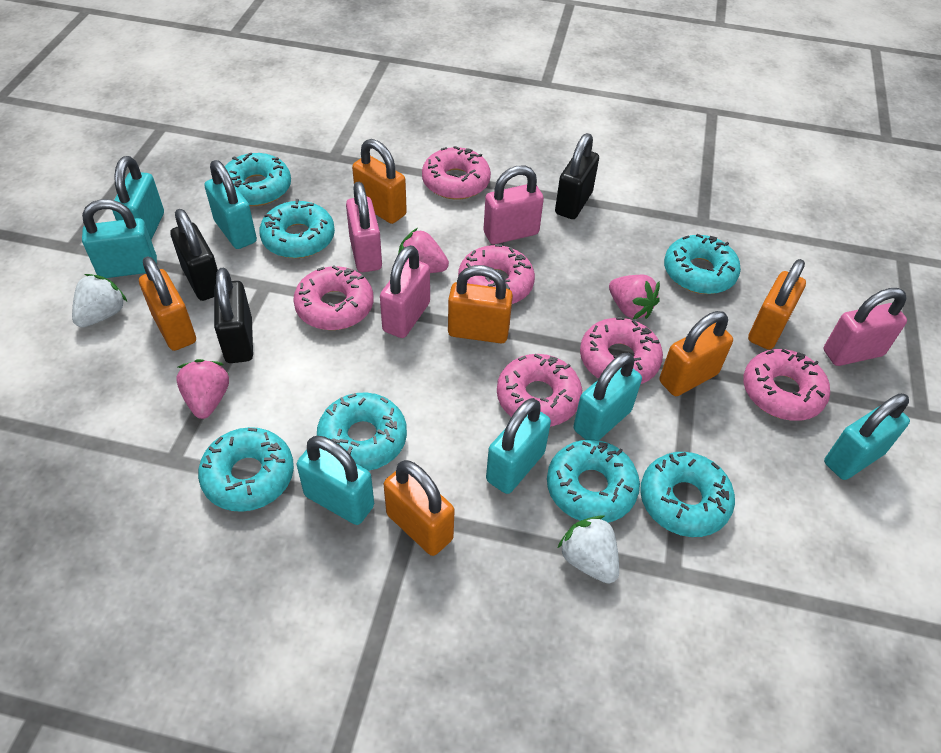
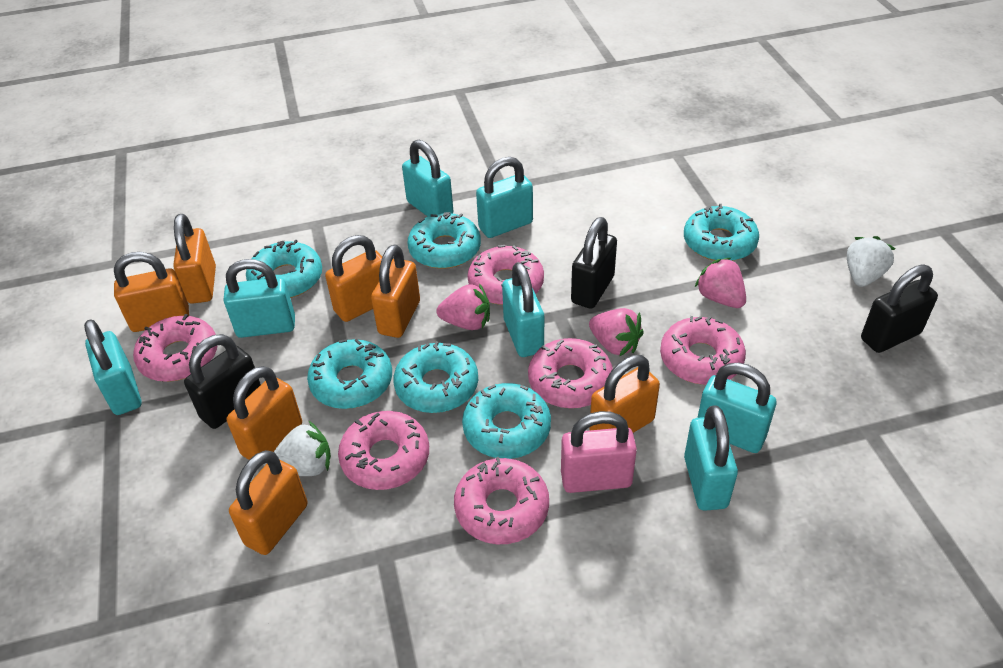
orange padlock: 6 -> 7
pink padlock: 4 -> 1
turquoise donut: 7 -> 6

